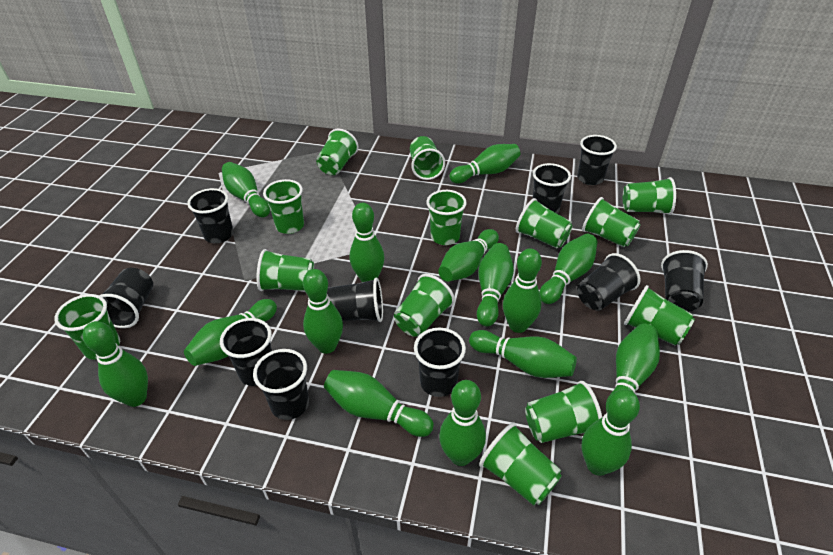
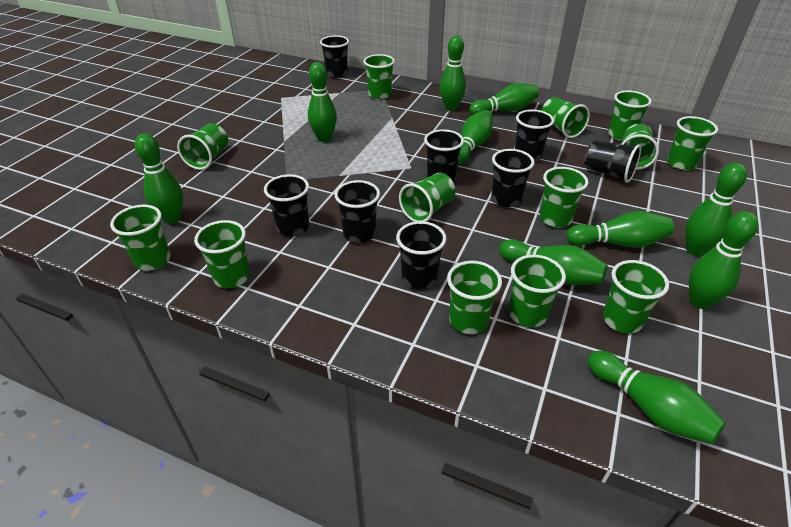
black cup: 10 -> 8
green bowling pin: 15 -> 10

